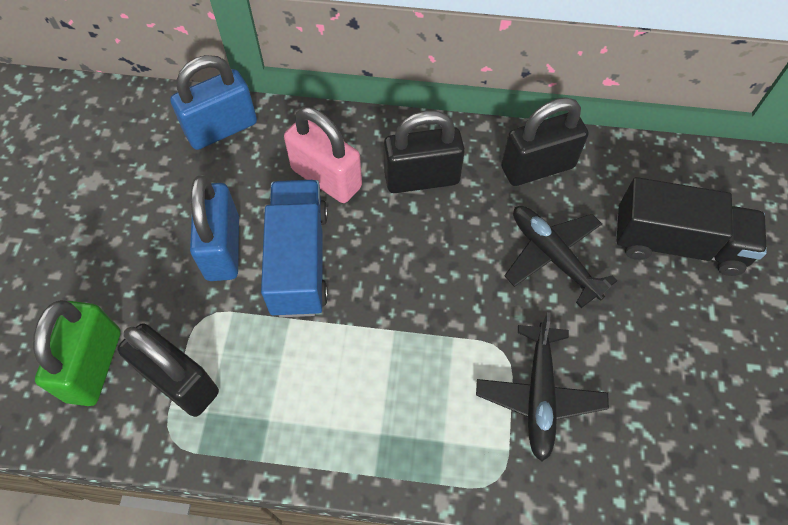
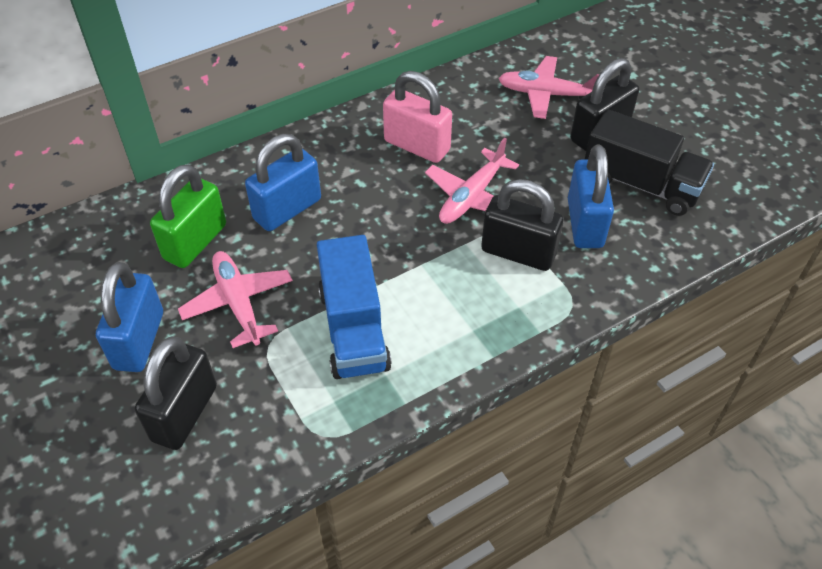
black plane: 2 -> 0
blue padlock: 2 -> 3
pink plane: 0 -> 3

